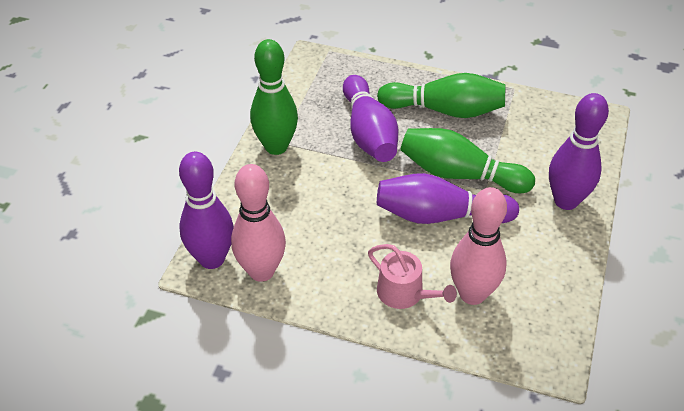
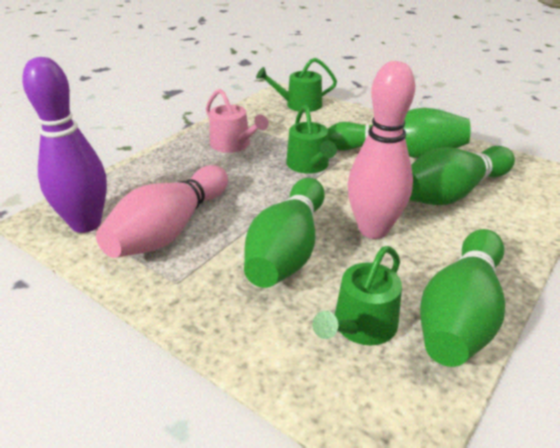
green bowling pin: 3 -> 4
green watering can: 0 -> 3
purple bowling pin: 4 -> 1

